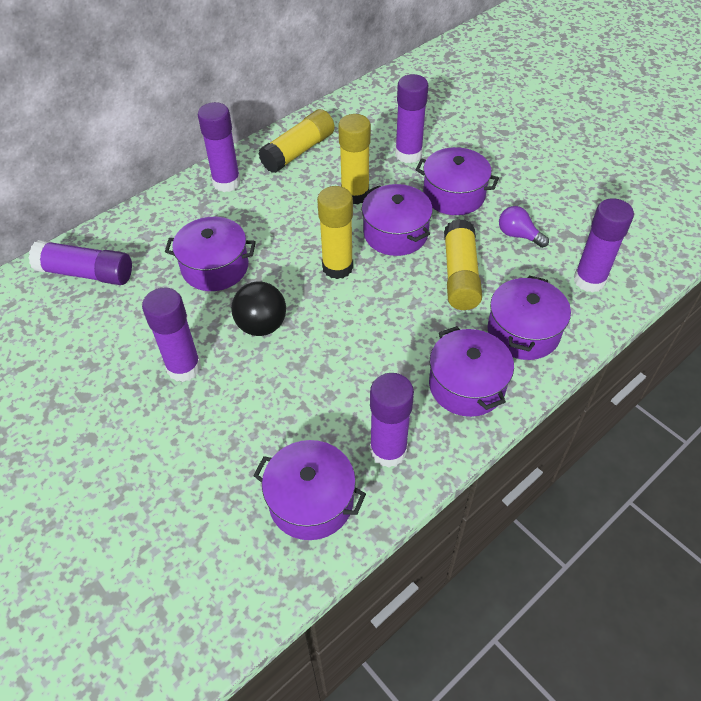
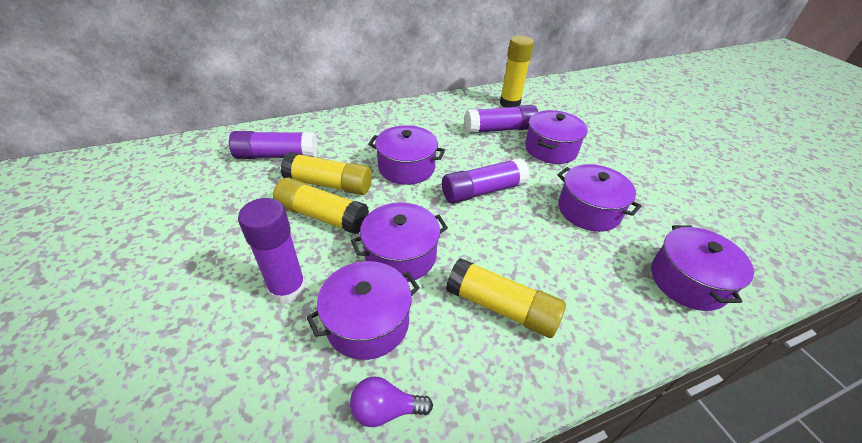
black ball: 1 -> 0
purple glue stick: 6 -> 4

